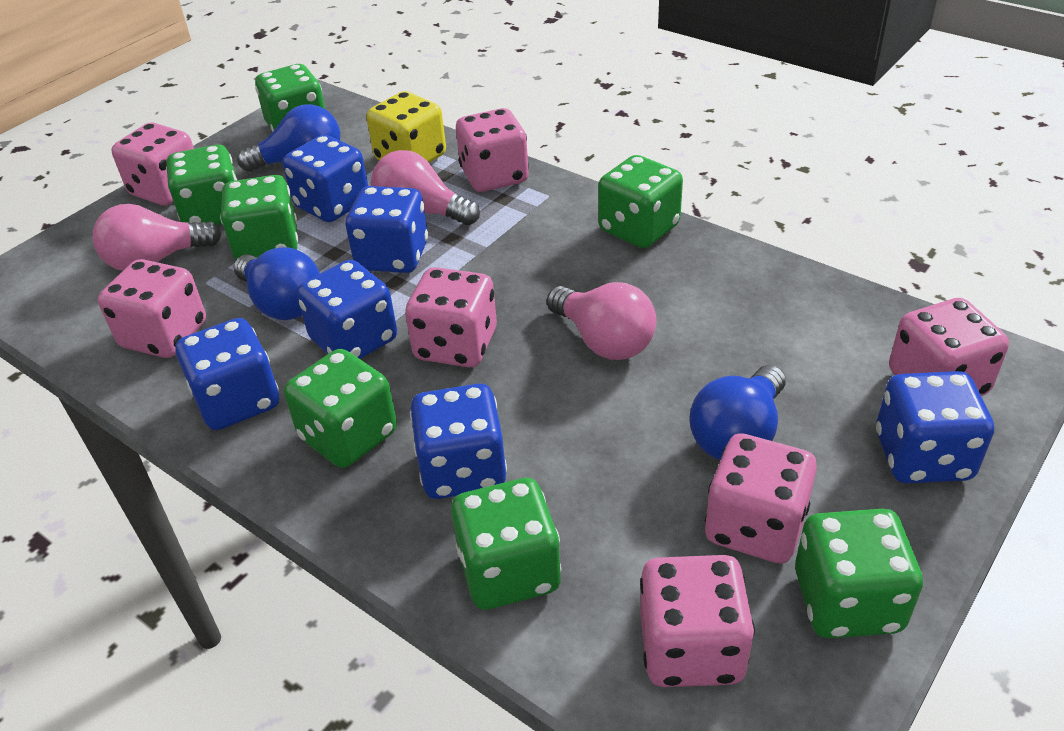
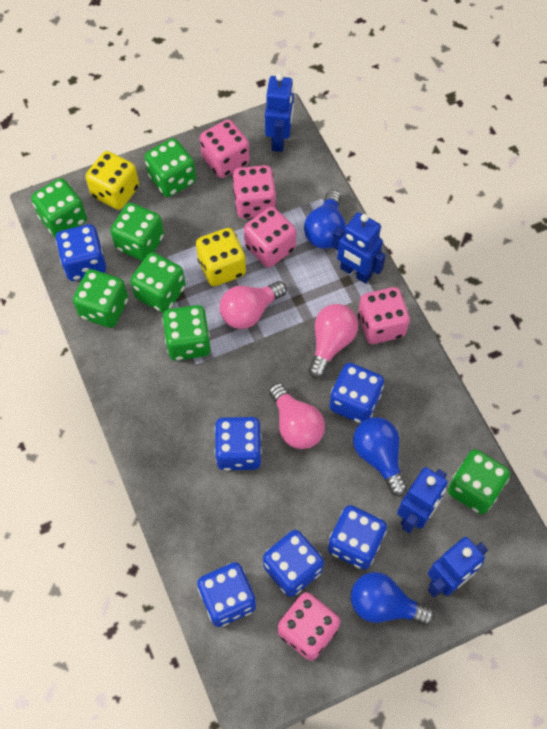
blue robot: 0 -> 4
pink dice: 7 -> 5
yellow dice: 1 -> 2

